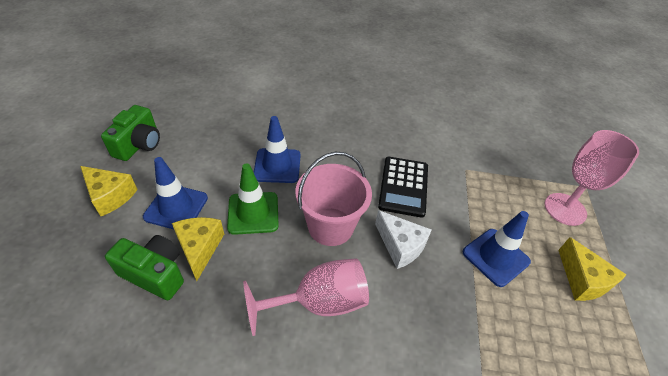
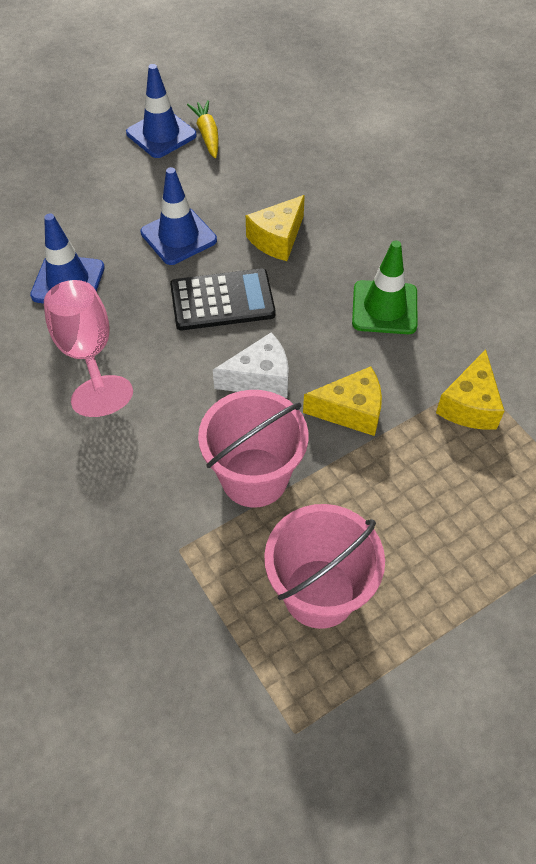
green camera: 2 -> 0
pink bucket: 1 -> 2
pink goblet: 2 -> 1
yellow carrot: 0 -> 1

